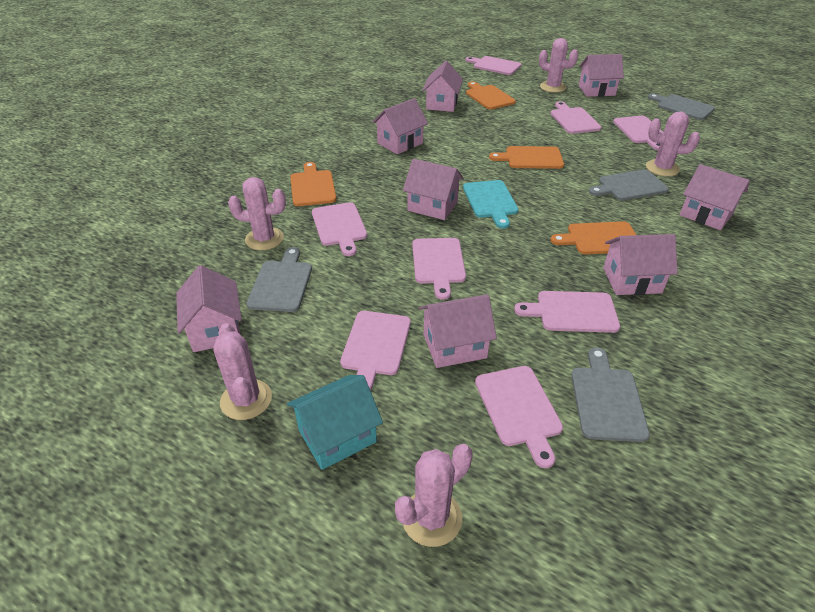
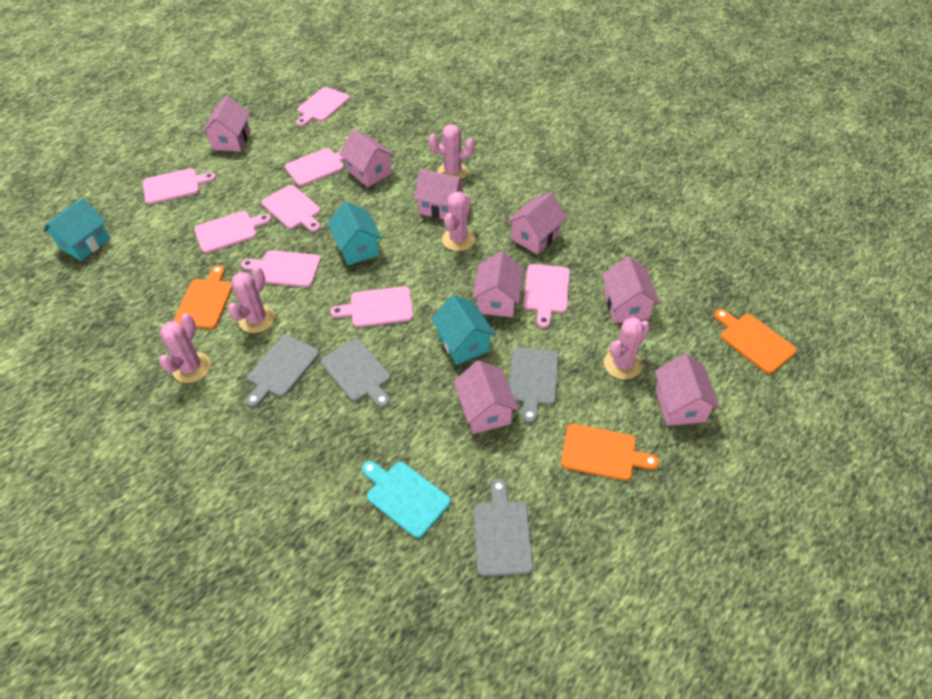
orange cutting board: 4 -> 3
turquoise house: 1 -> 3

